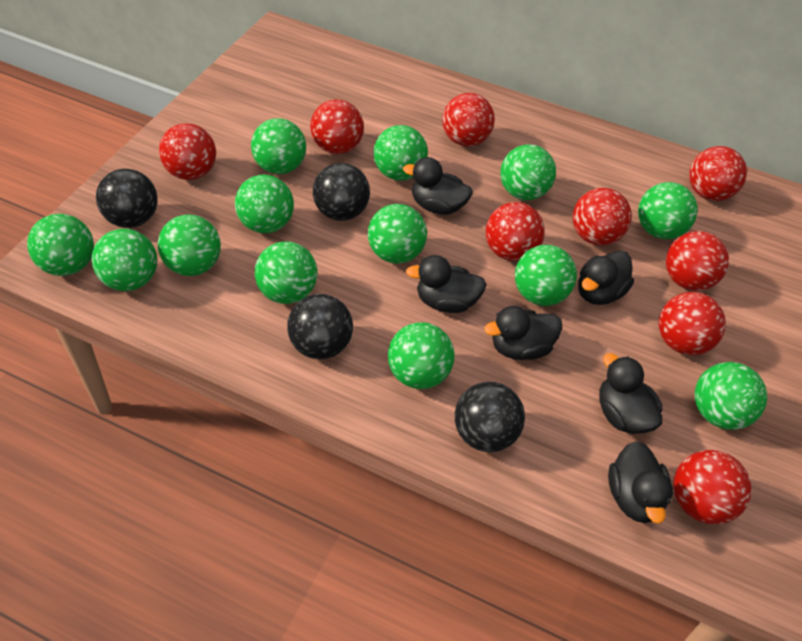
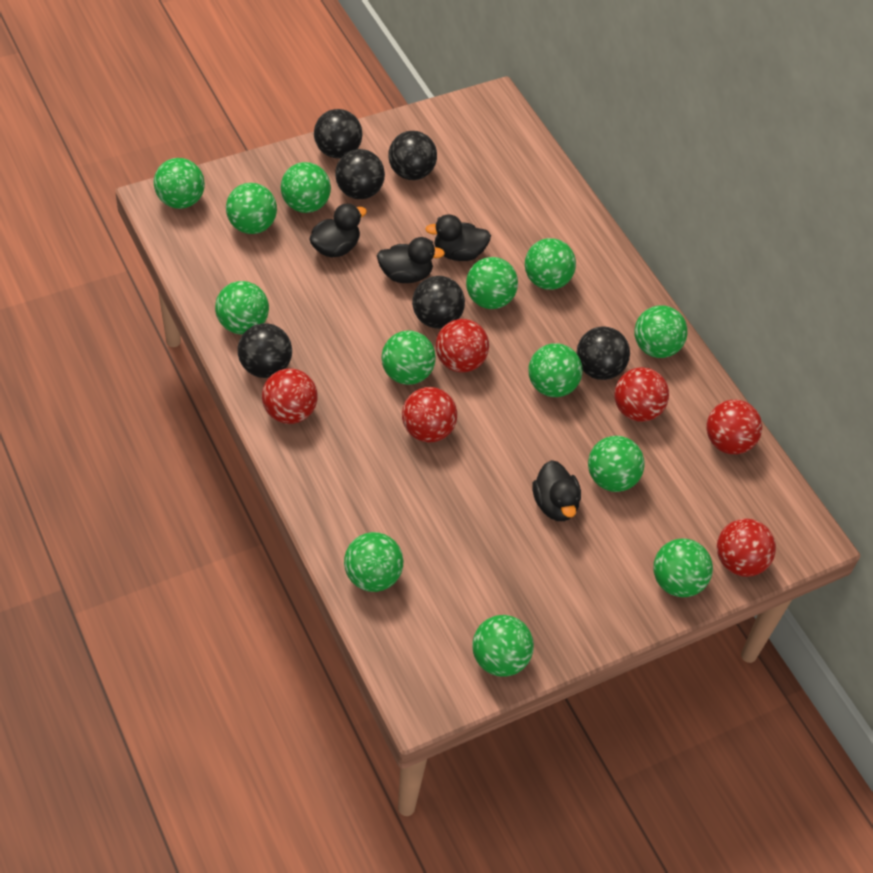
black ball: 4 -> 6
black duck: 6 -> 4
red ball: 9 -> 6

